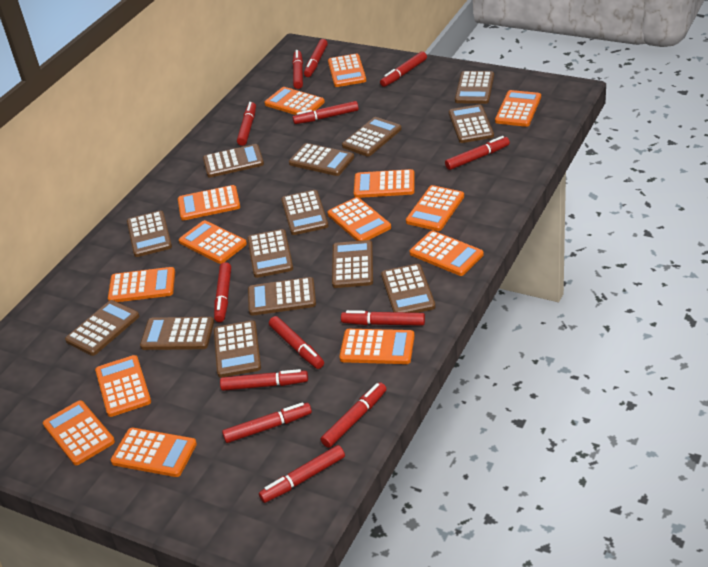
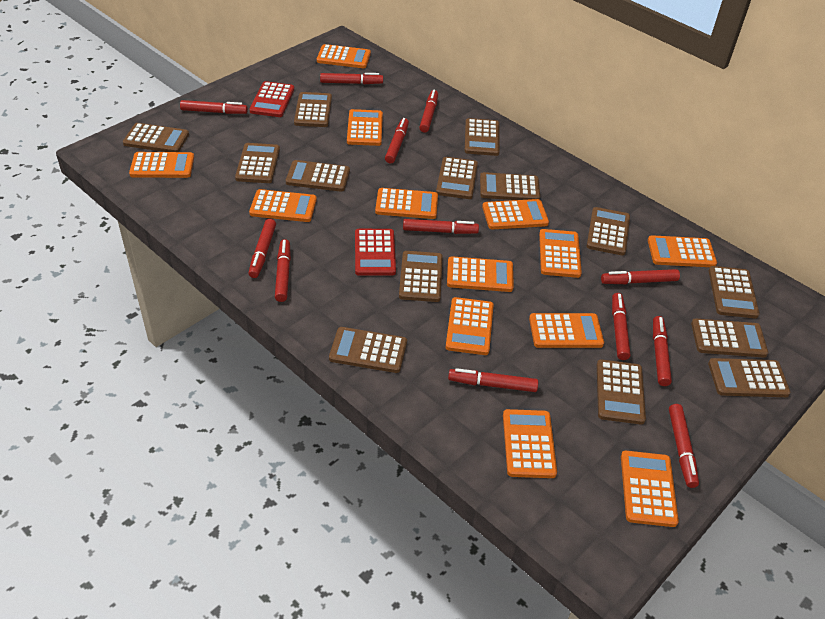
orange calculator: 14 -> 13
red calculator: 0 -> 2
red marker: 13 -> 12

